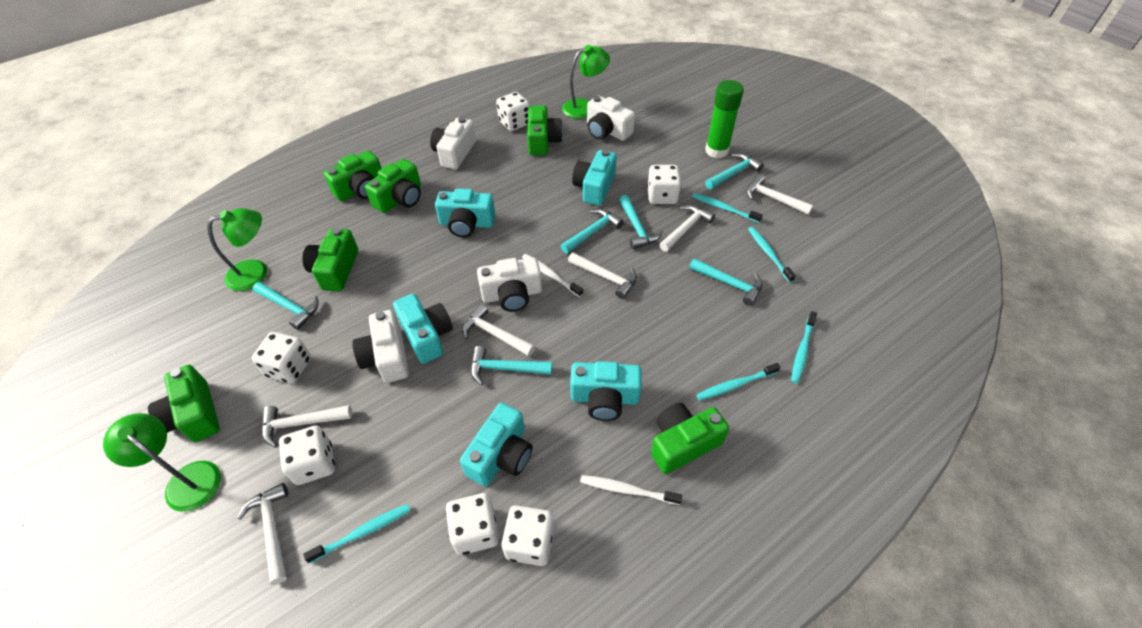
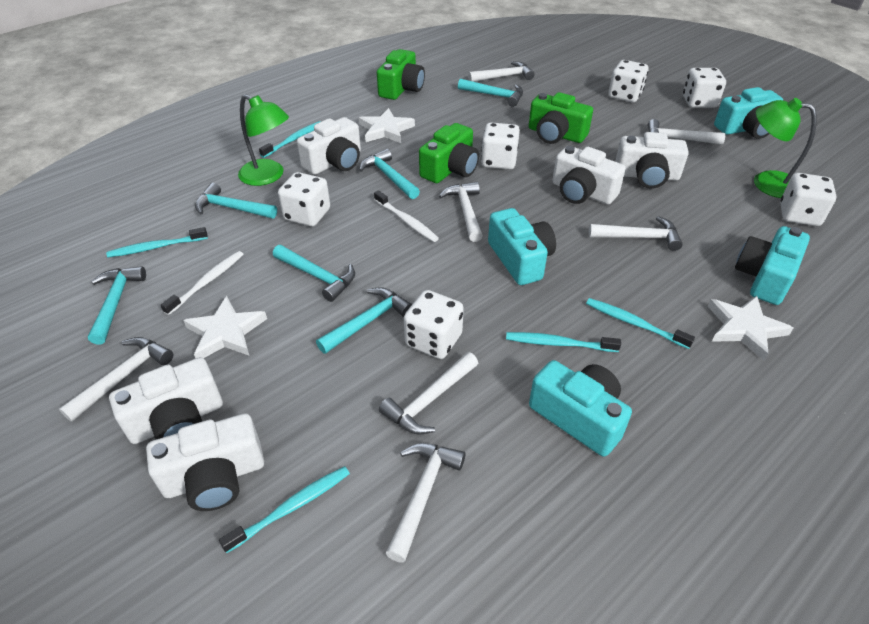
green camera: 6 -> 3
green glue stick: 1 -> 0
green lamp: 3 -> 2
turquoise camera: 5 -> 4
white camera: 4 -> 5
white hammer: 6 -> 7
white star: 0 -> 3

